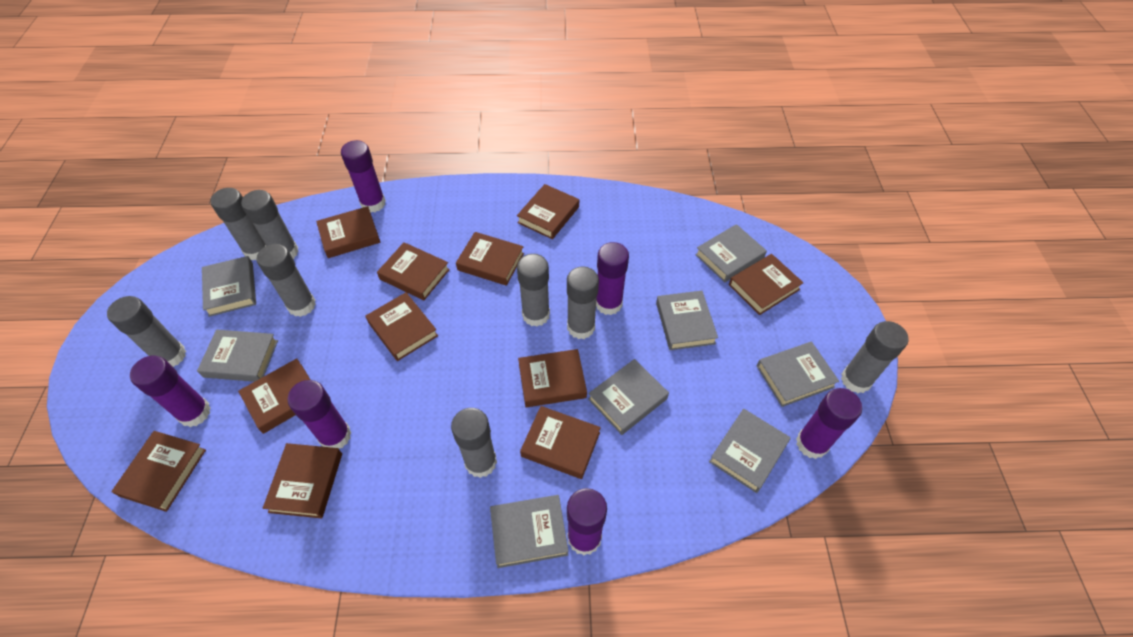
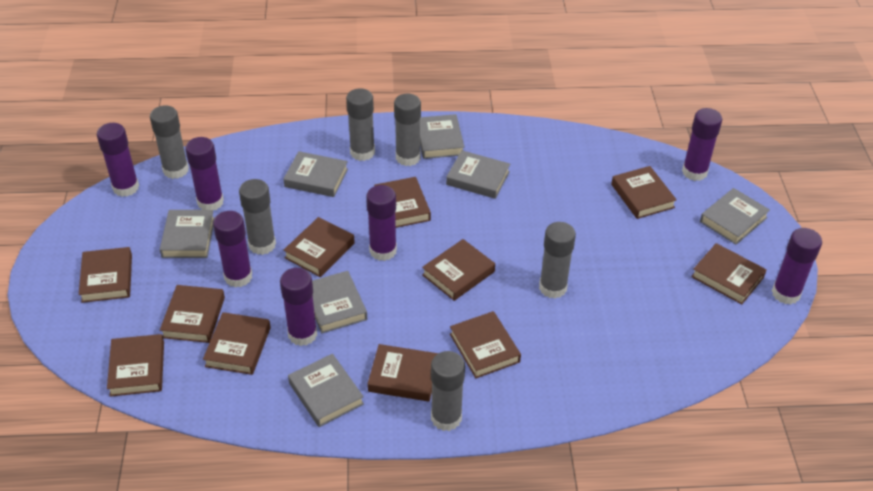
grey book: 8 -> 7
grey glue stick: 8 -> 6
purple glue stick: 6 -> 7

